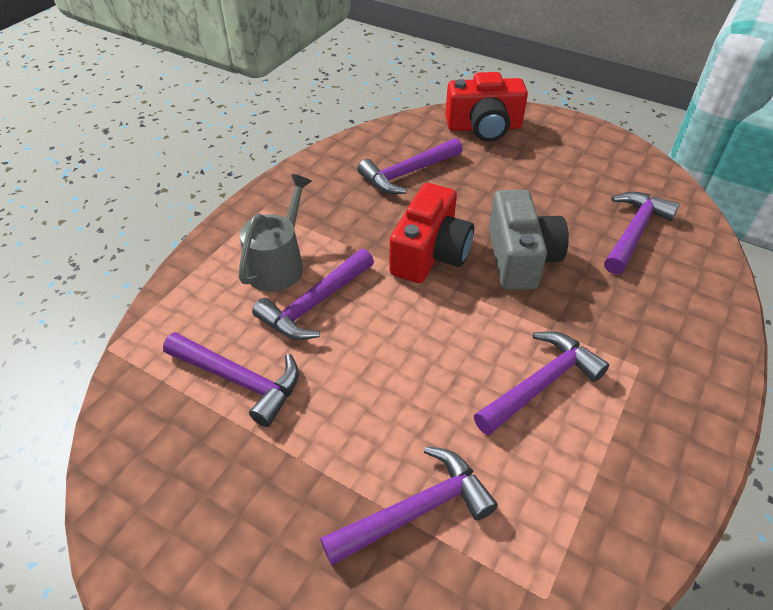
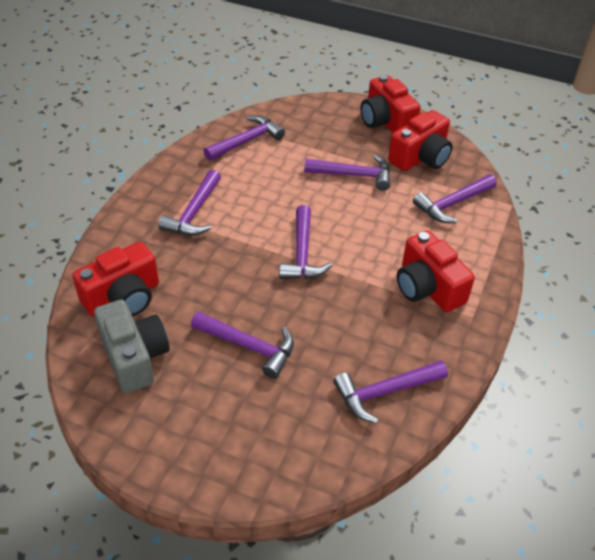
grey watering can: 1 -> 0
purple hammer: 6 -> 7
red camera: 2 -> 4

